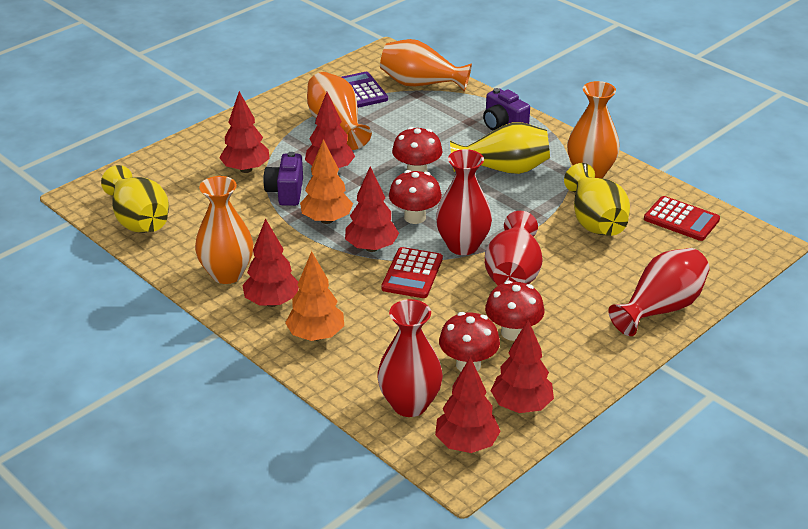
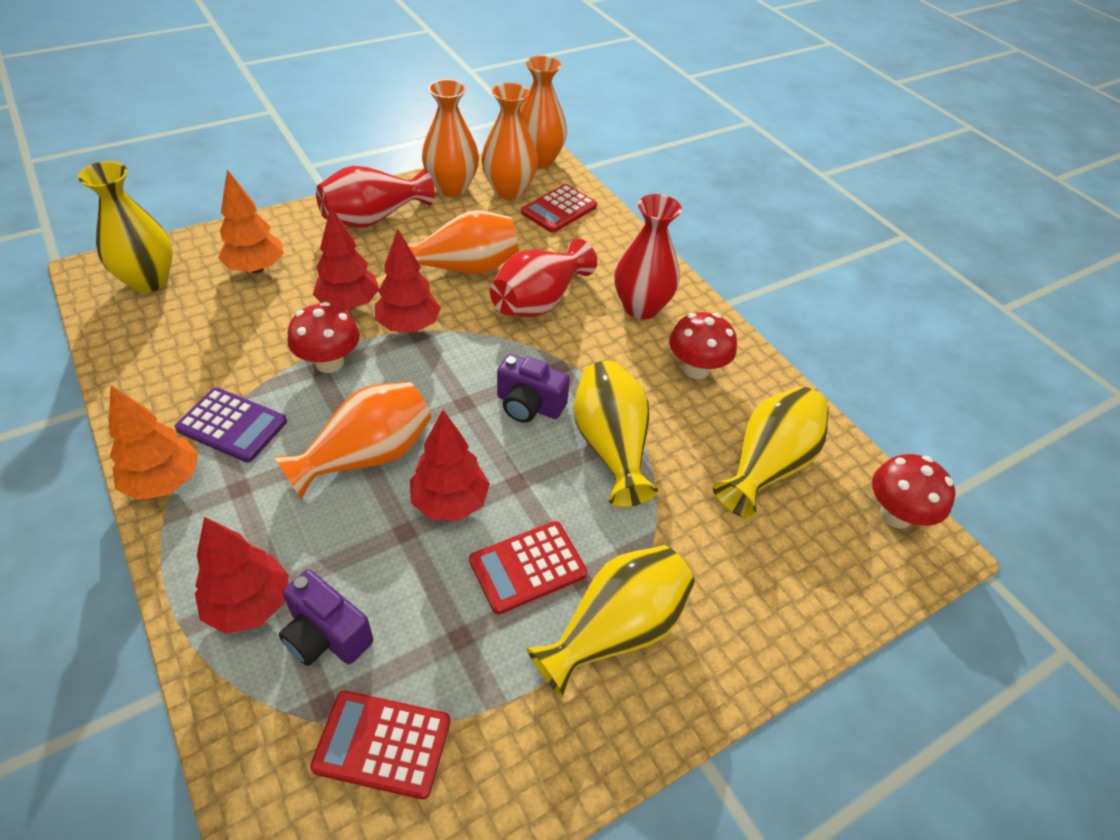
orange vase: 4 -> 5
red calculator: 2 -> 3
red mushroom: 4 -> 3
red tree: 6 -> 4
red vase: 4 -> 3
yellow vase: 3 -> 4

